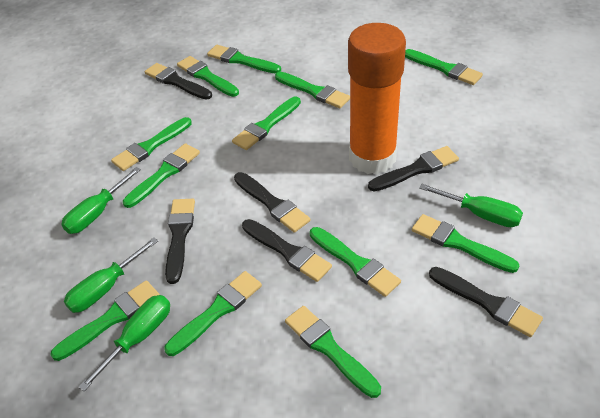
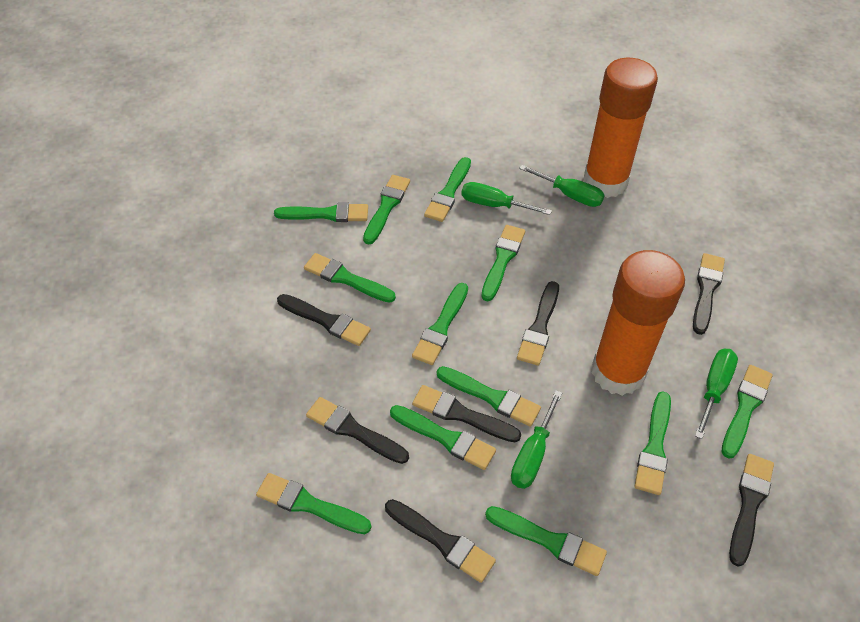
black brush: 6 -> 7
orange glue stick: 1 -> 2

